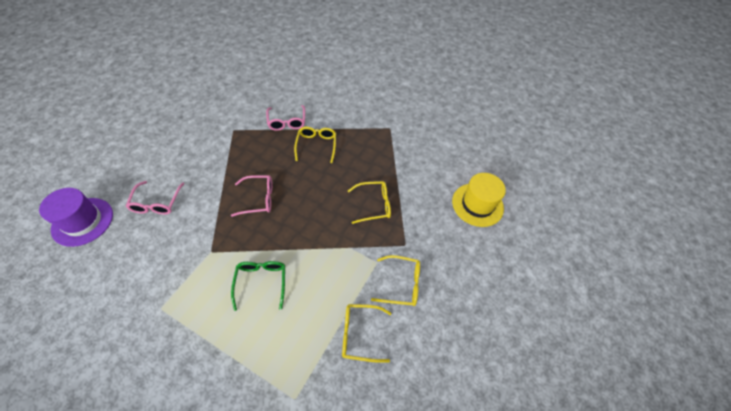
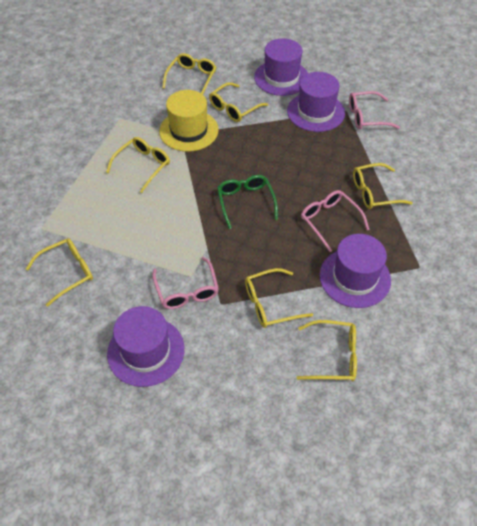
purple hat: 1 -> 4
yellow glasses: 4 -> 7

